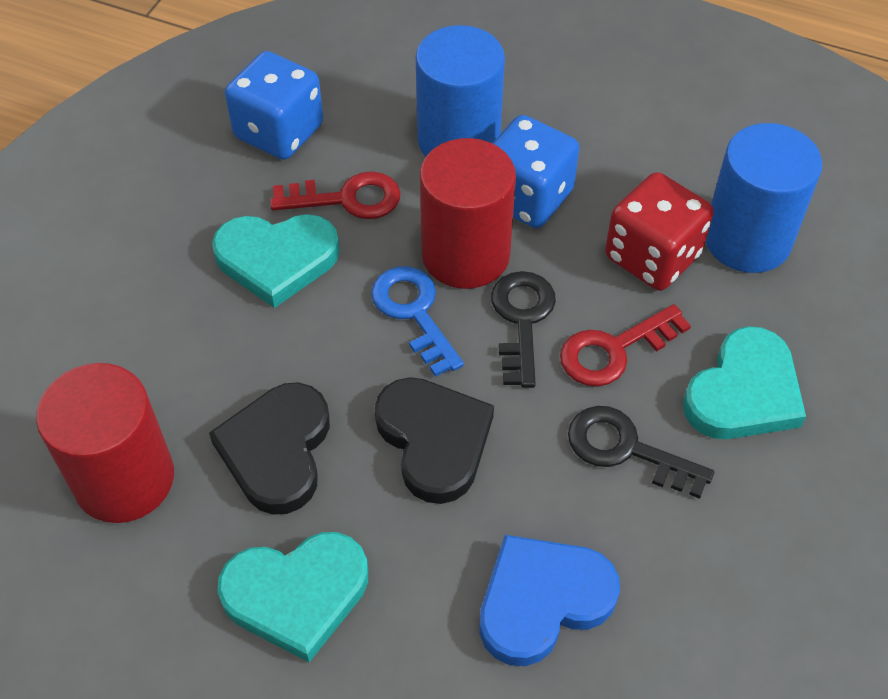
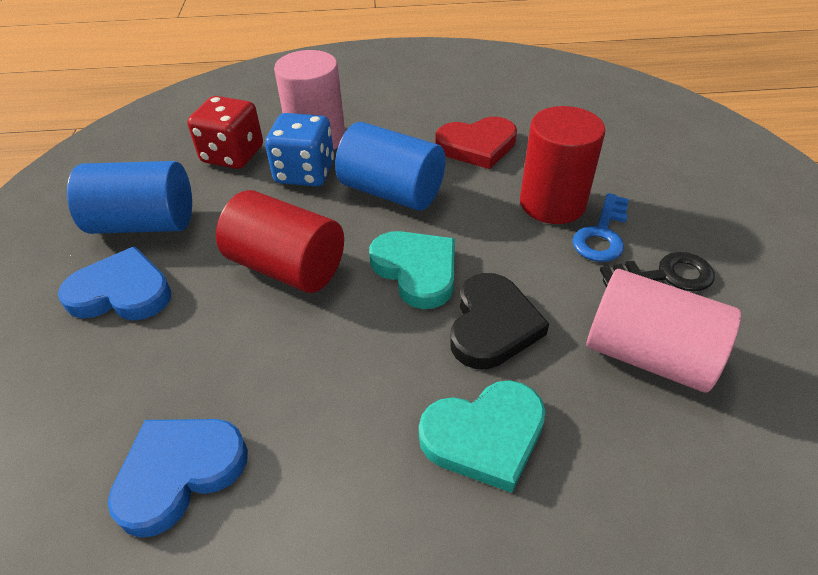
black heart: 2 -> 1
black key: 2 -> 1
blue dice: 2 -> 1
blue heart: 1 -> 2
pink cylinder: 0 -> 2
red heart: 0 -> 1
red key: 2 -> 0
turquoise heart: 3 -> 2

